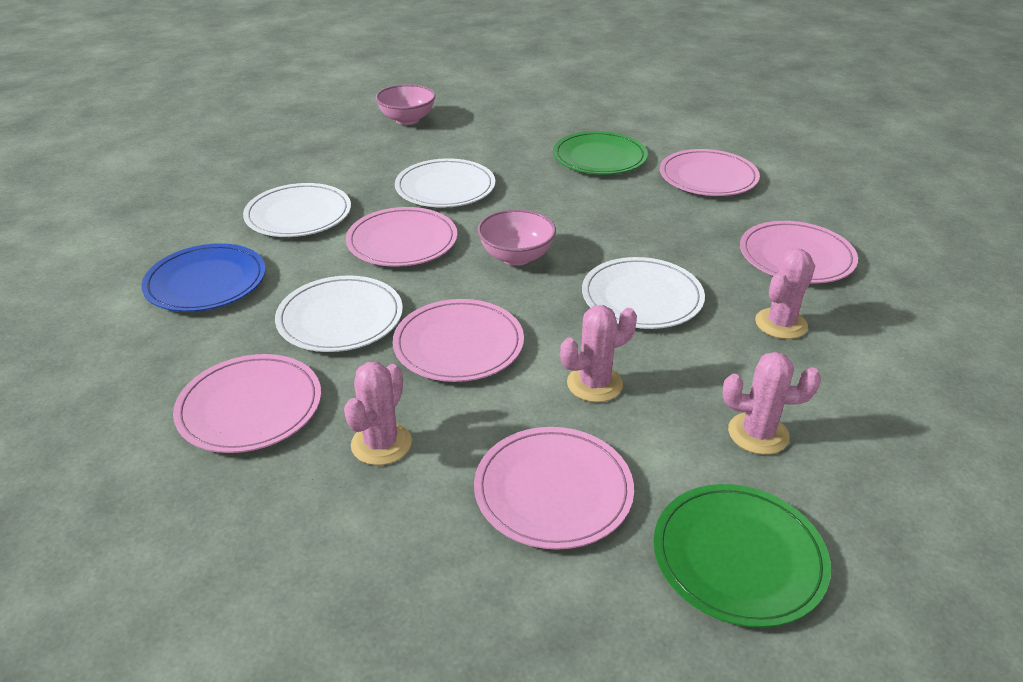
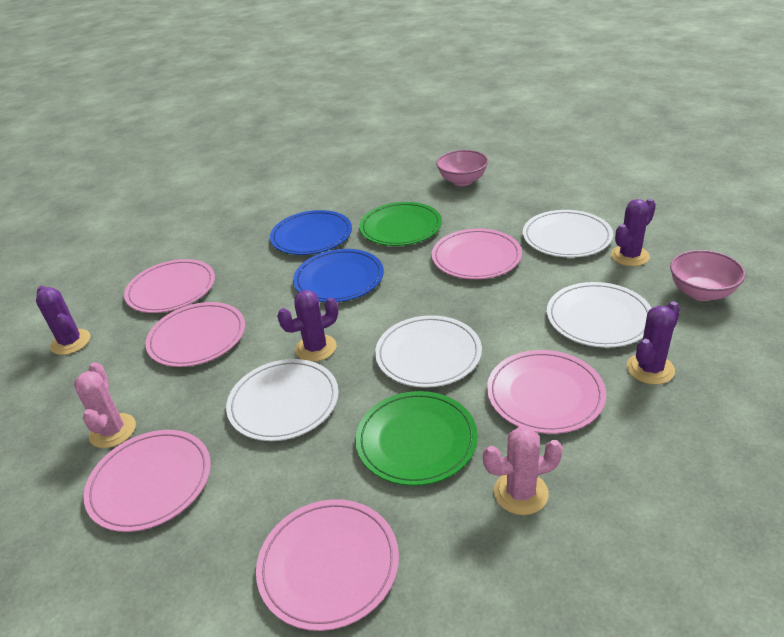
blue plate: 1 -> 2
pink cactus: 4 -> 2
purple cactus: 0 -> 4

